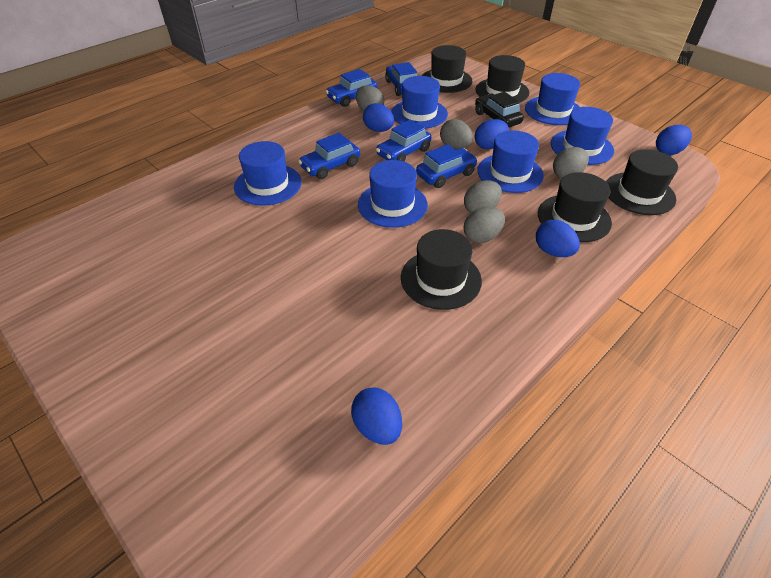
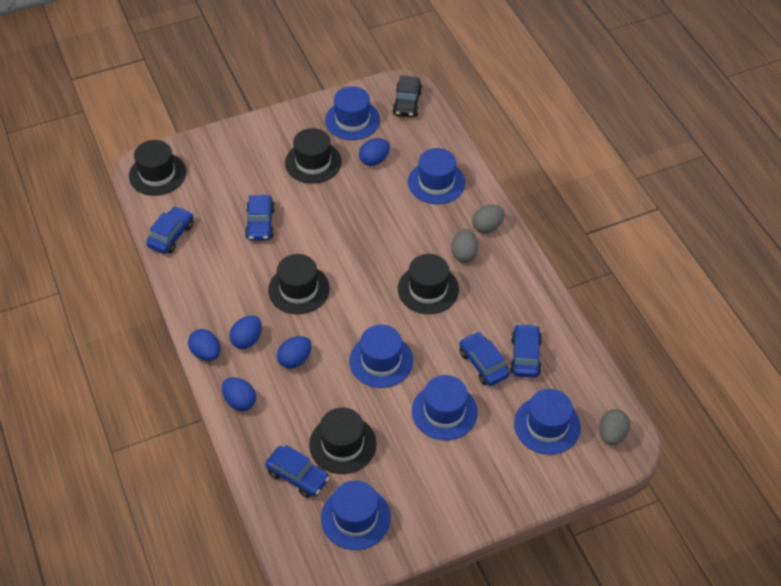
grey egg: 5 -> 3

